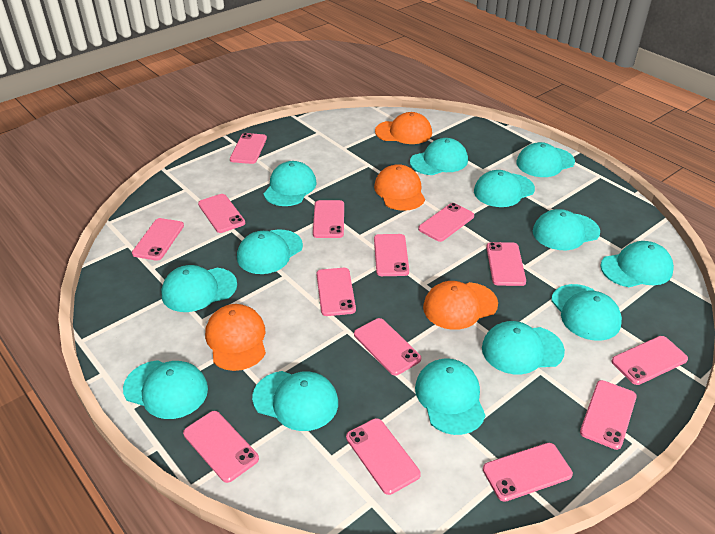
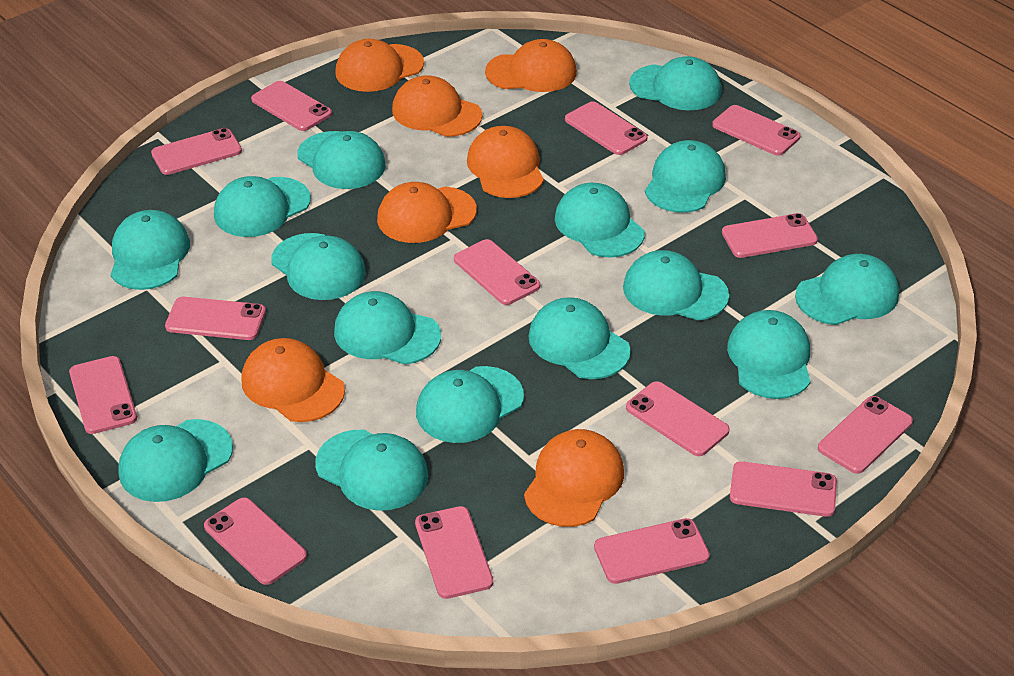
orange cap: 4 -> 7
turquoise cap: 13 -> 15

